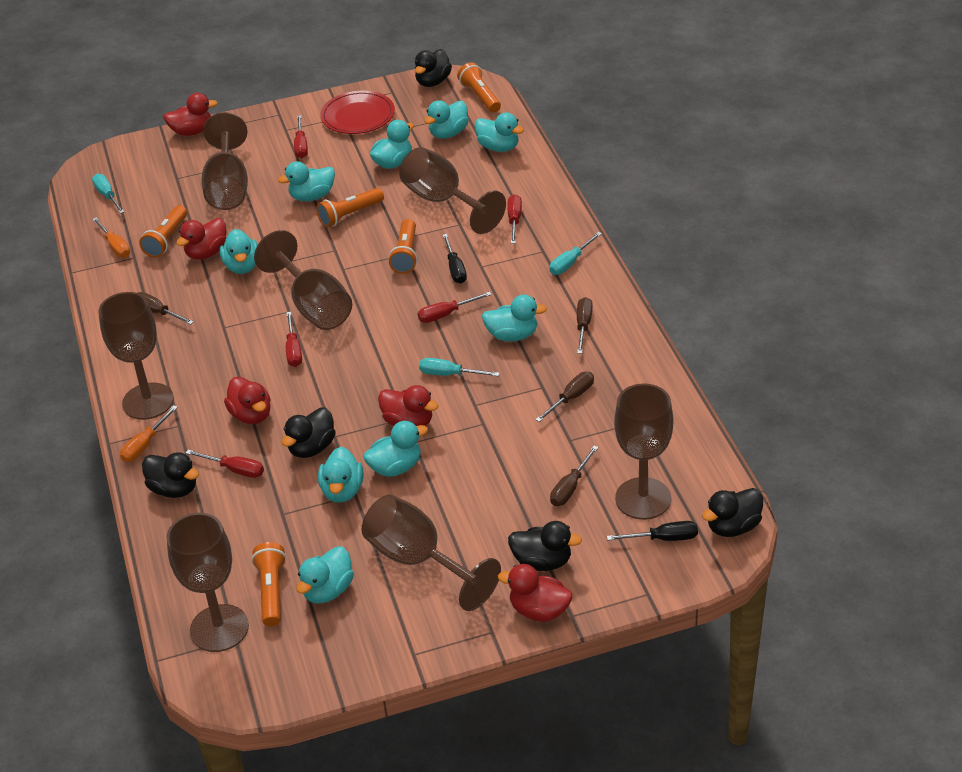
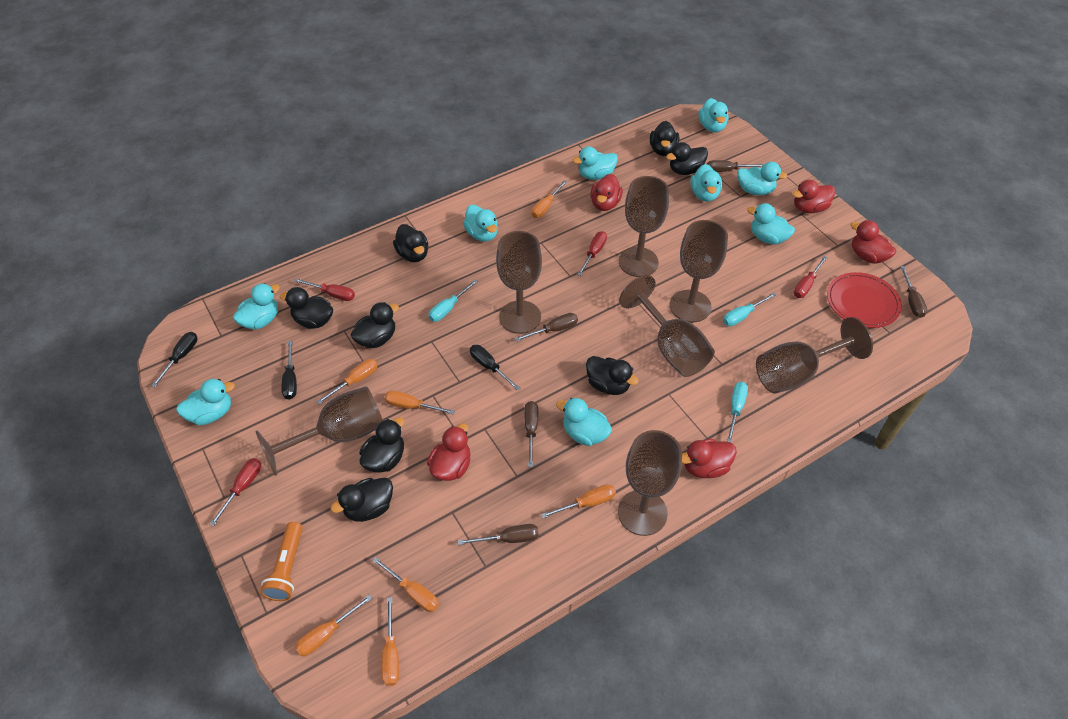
black duck: 5 -> 8
black screwdriver: 2 -> 3
brown screwdriver: 4 -> 5
orange flashlight: 5 -> 1
orange screwdriver: 2 -> 7
red screwdriver: 5 -> 4

